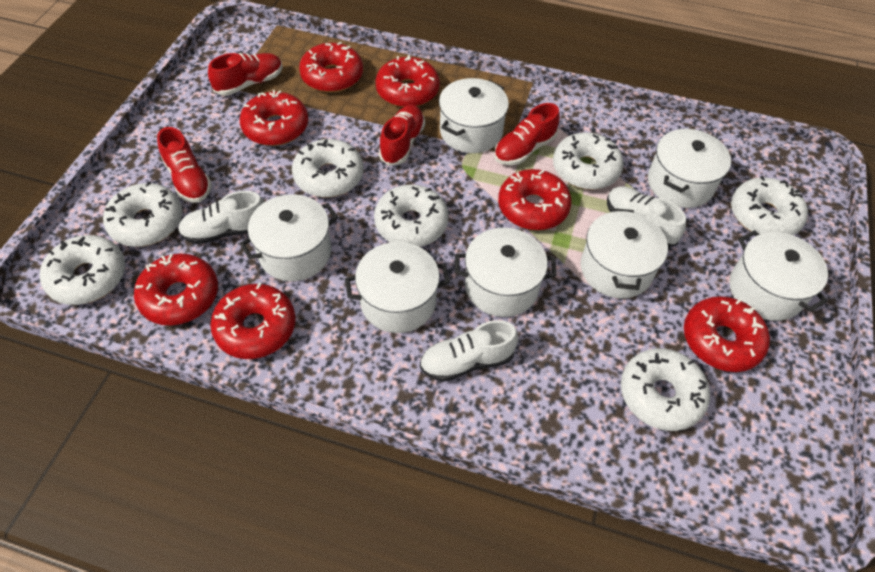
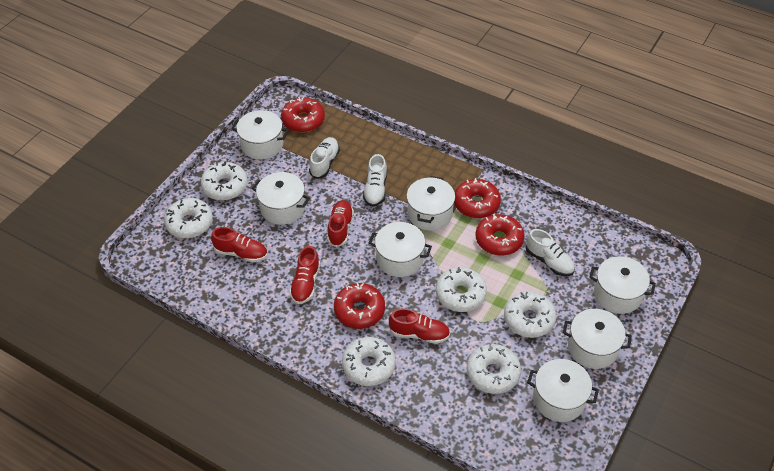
red donut: 7 -> 4
white donut: 7 -> 6

